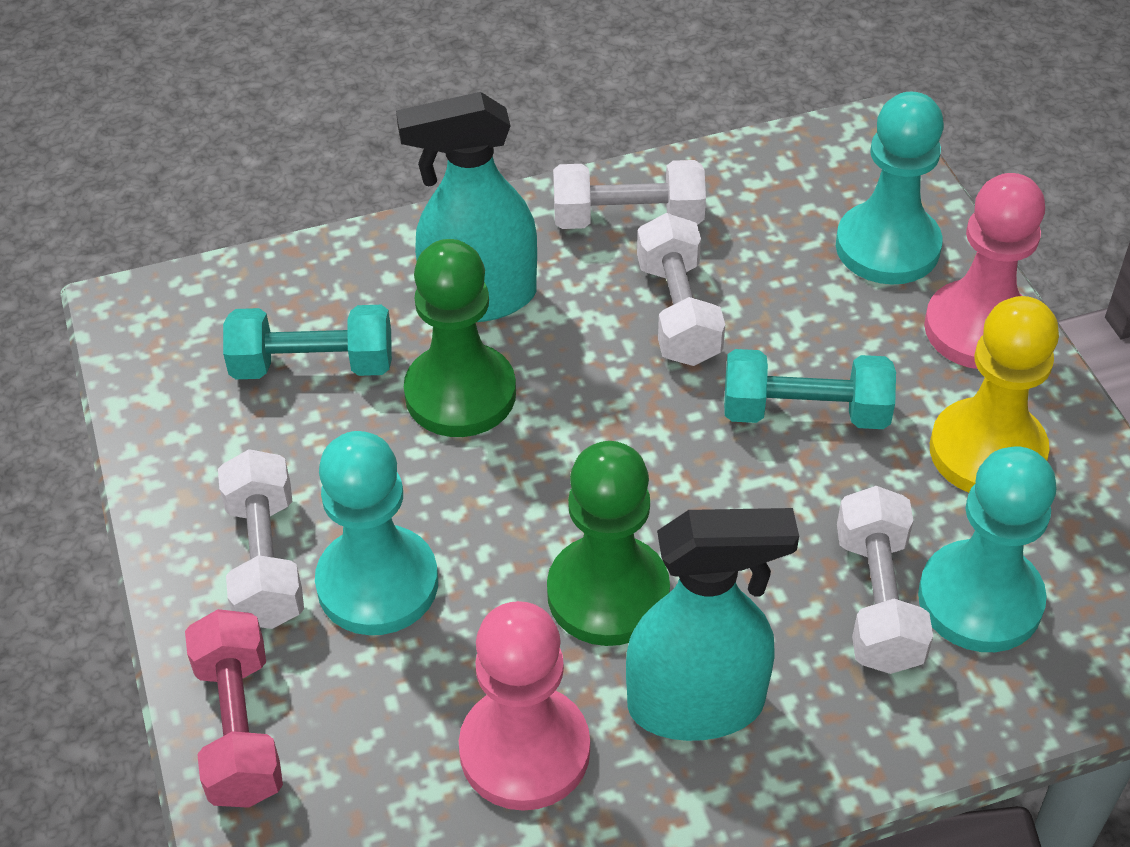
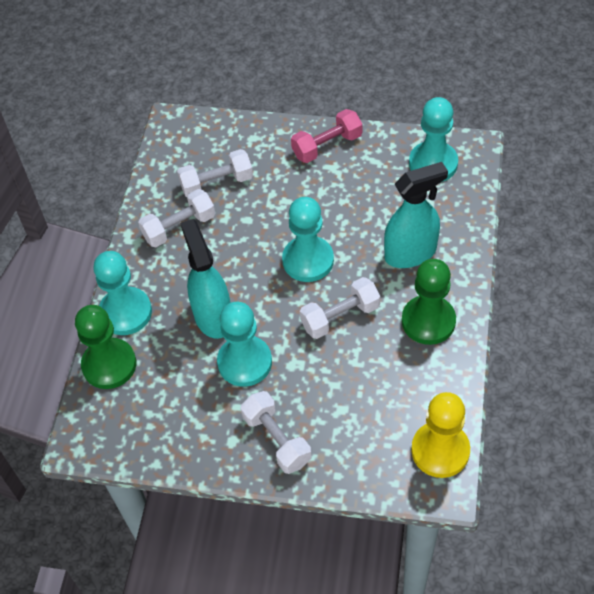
pink pawn: 2 -> 0
turquoise dumbbell: 2 -> 0
turquoise pawn: 3 -> 4

